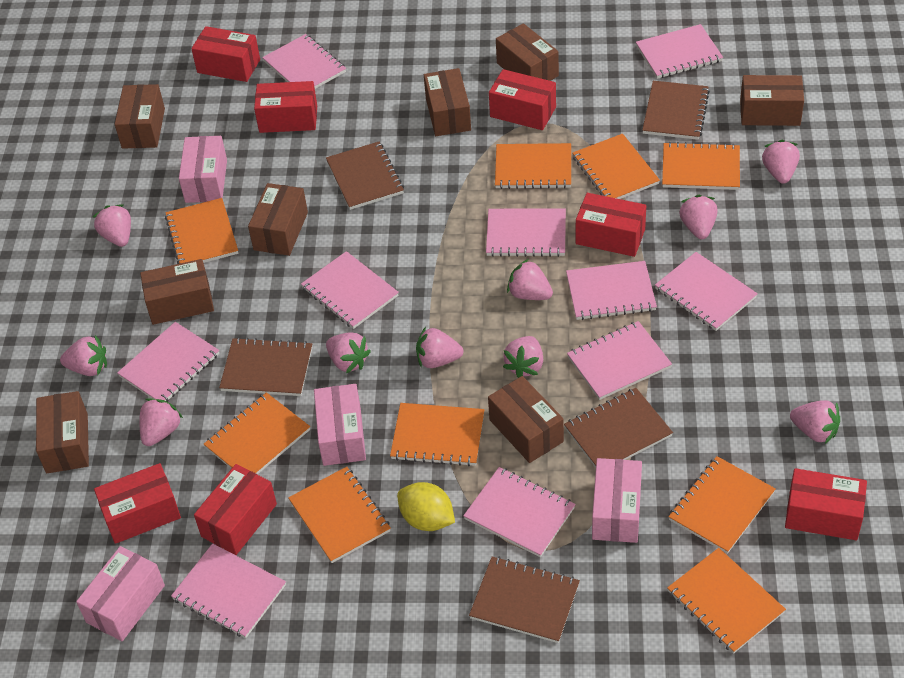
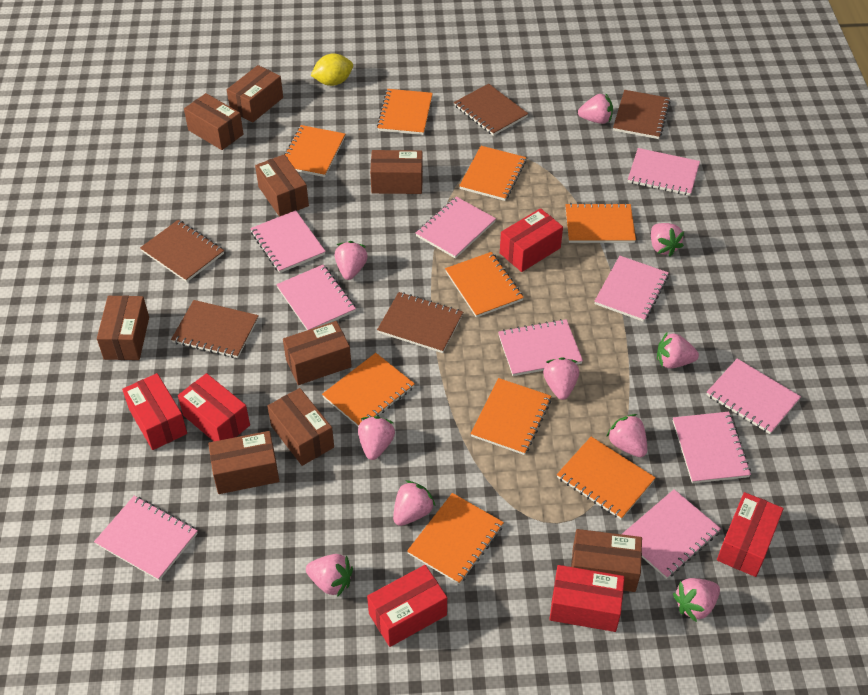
brown box: 8 -> 9
pink box: 4 -> 0
red box: 7 -> 6

